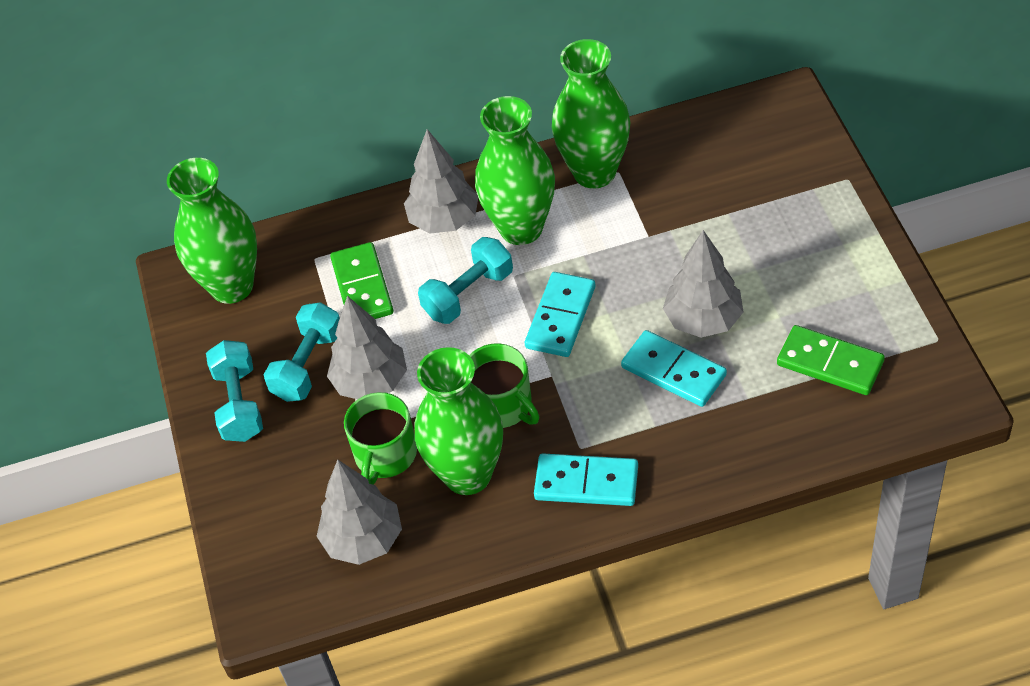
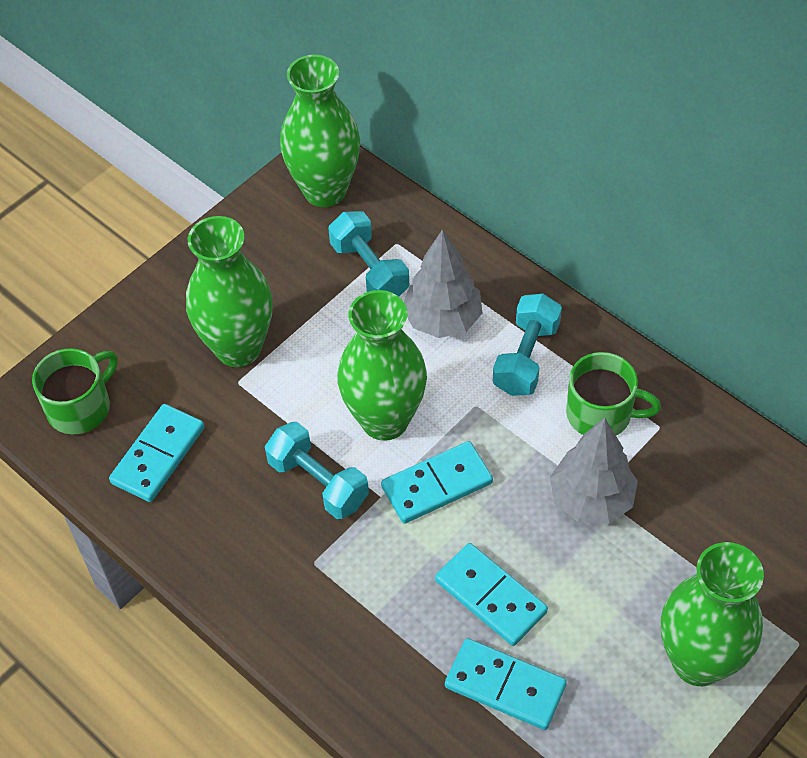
green domino: 2 -> 0
grey tree: 4 -> 2
turquoise domino: 3 -> 4

